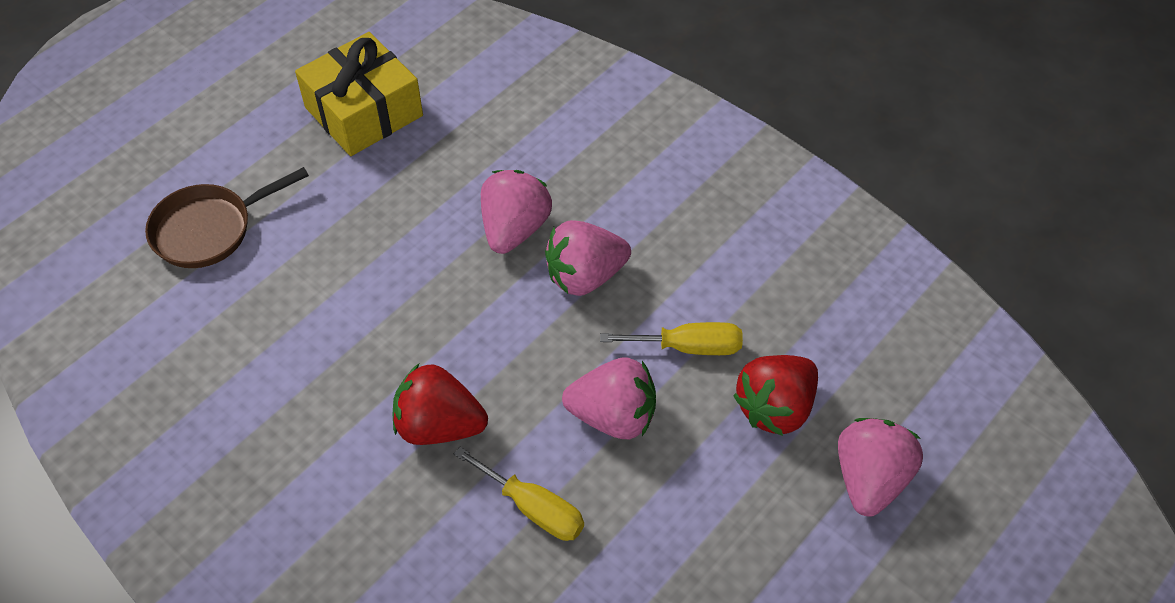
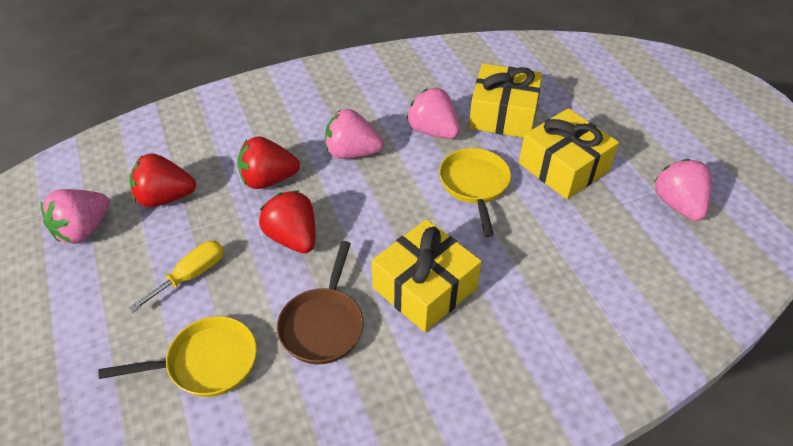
red strawberry: 2 -> 3
yellow gift: 1 -> 3
yellow pan: 0 -> 2
yellow screwdriver: 2 -> 1

